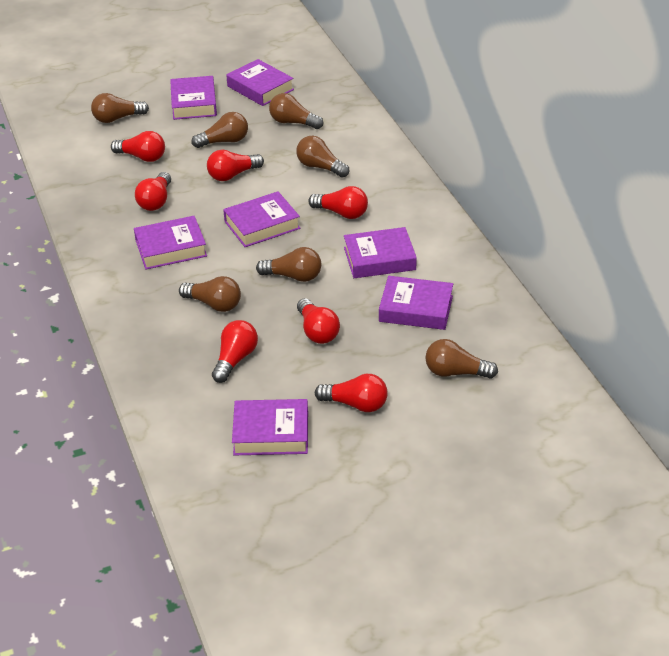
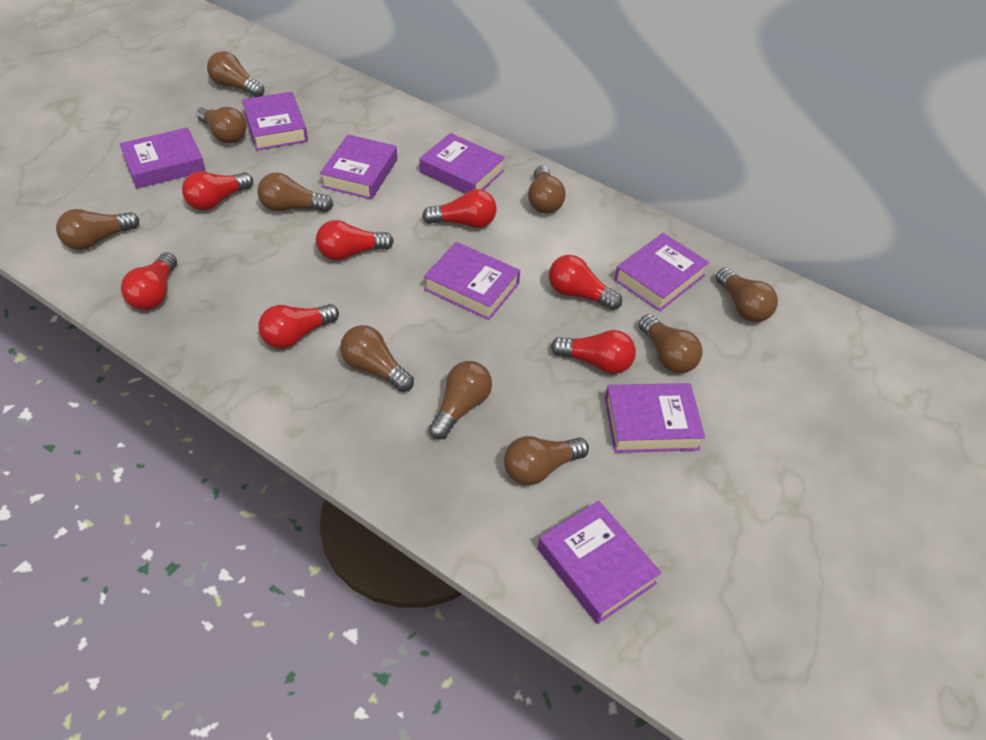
brown light bulb: 7 -> 10
purple book: 7 -> 8

